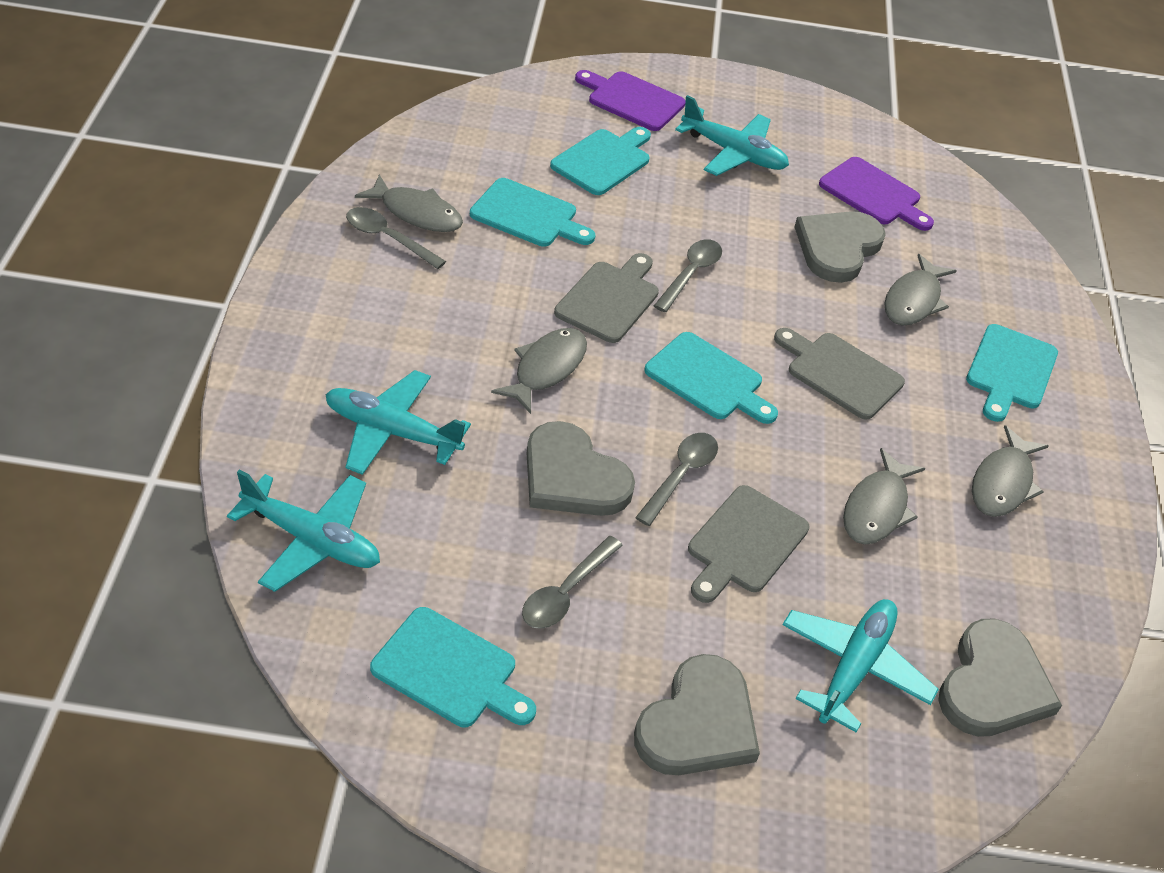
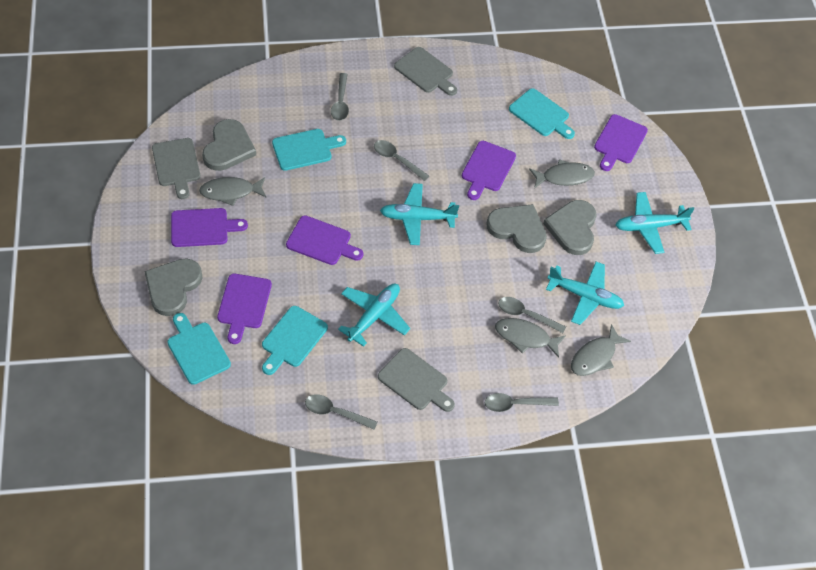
grey fish: 5 -> 4
grey spoon: 4 -> 5
purple cutting board: 2 -> 5
turquoise cutting board: 5 -> 4

